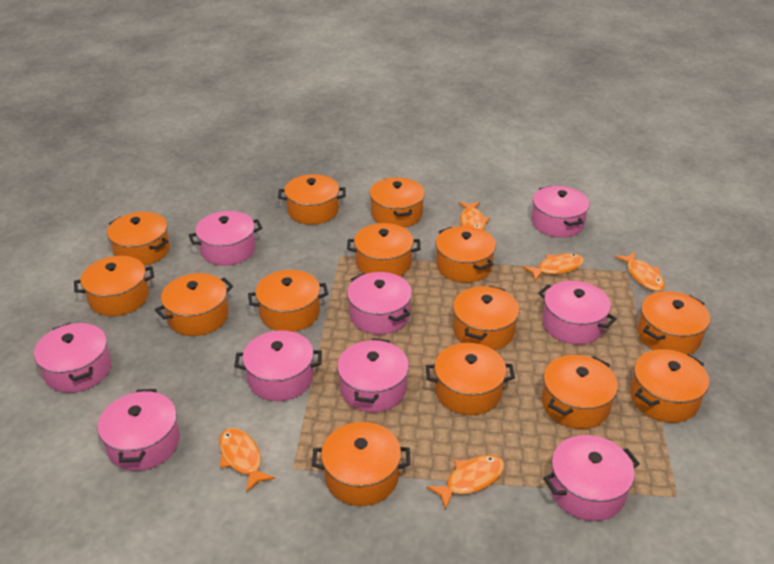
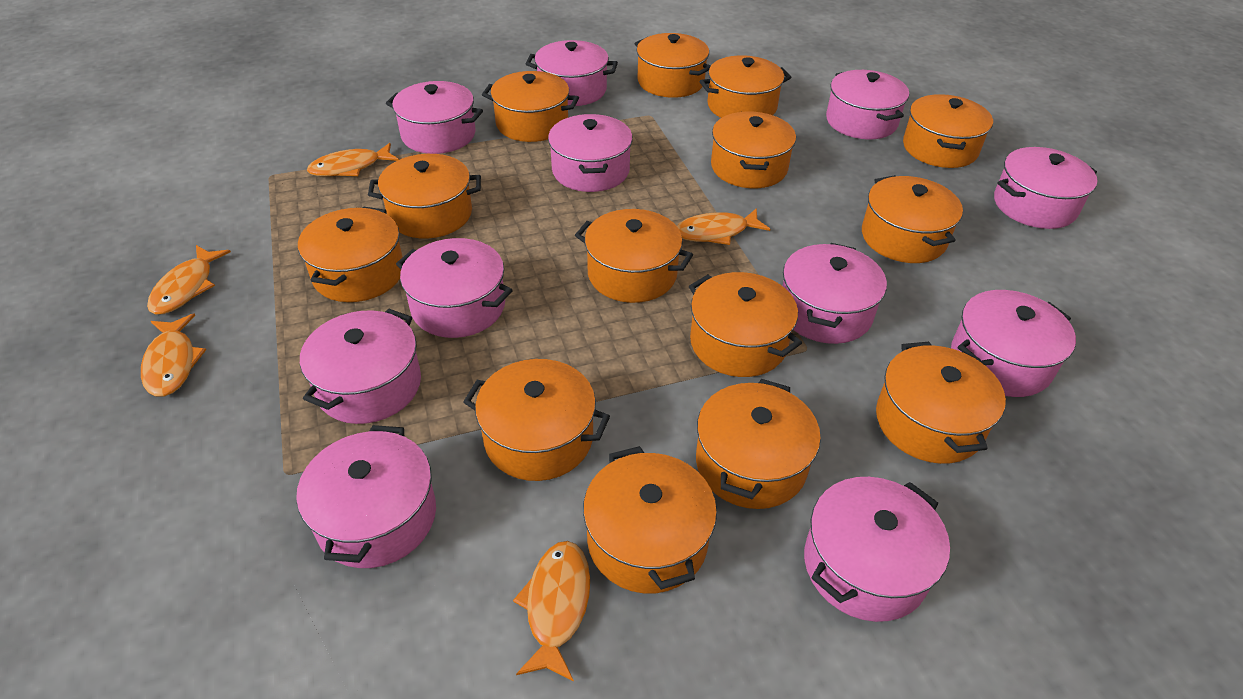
pink pot: 9 -> 11

